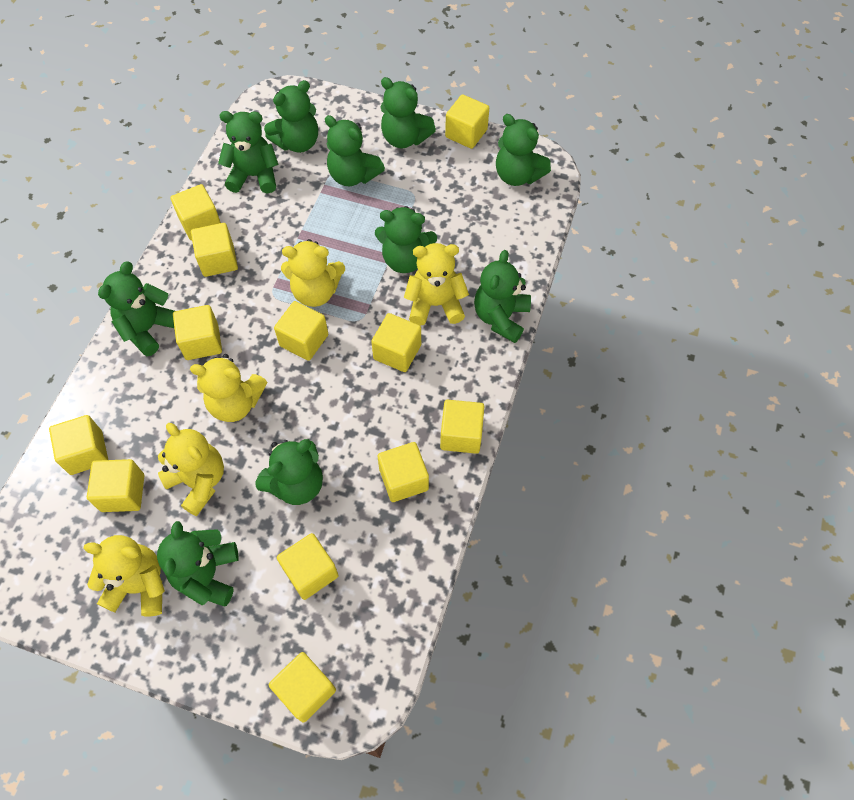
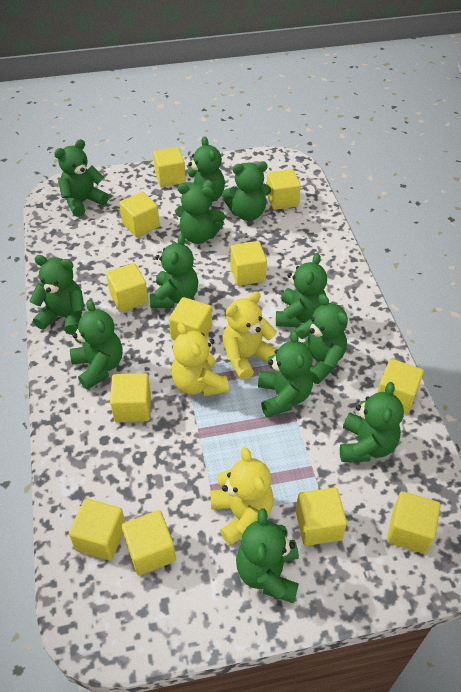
green teddy bear: 10 -> 12
yellow teddy bear: 5 -> 3

